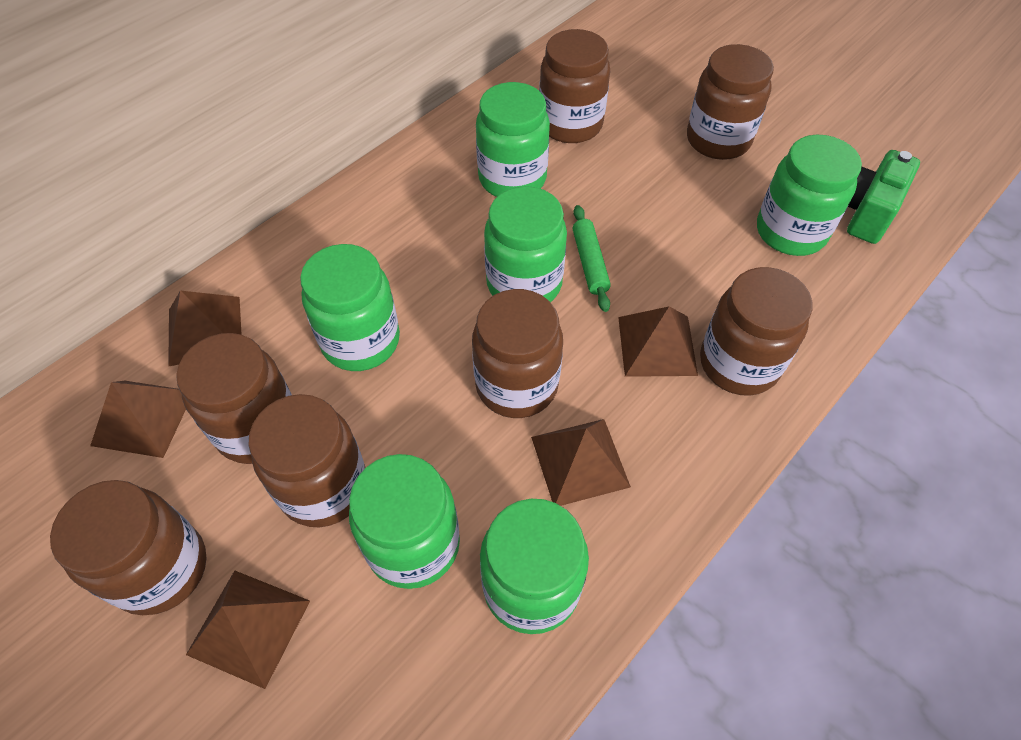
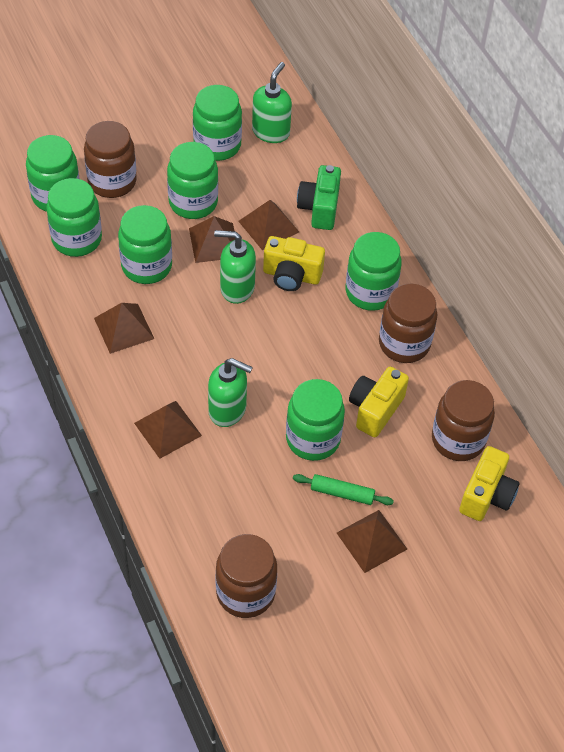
brown jar: 7 -> 4
green jar: 6 -> 7
green soap dispenser: 0 -> 3
yellow camera: 0 -> 3

